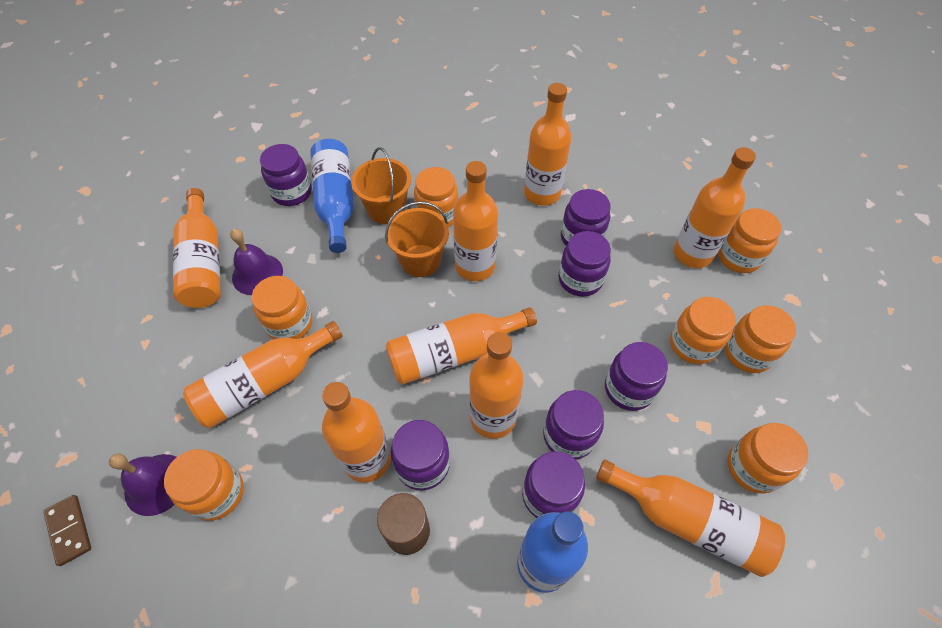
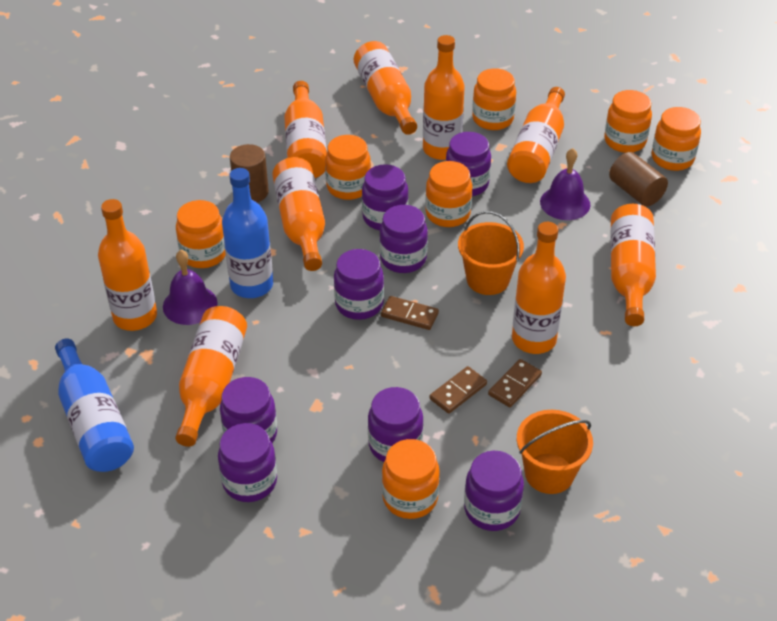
brown cylinder: 1 -> 2
brown domino: 1 -> 3
purple jar: 7 -> 8

